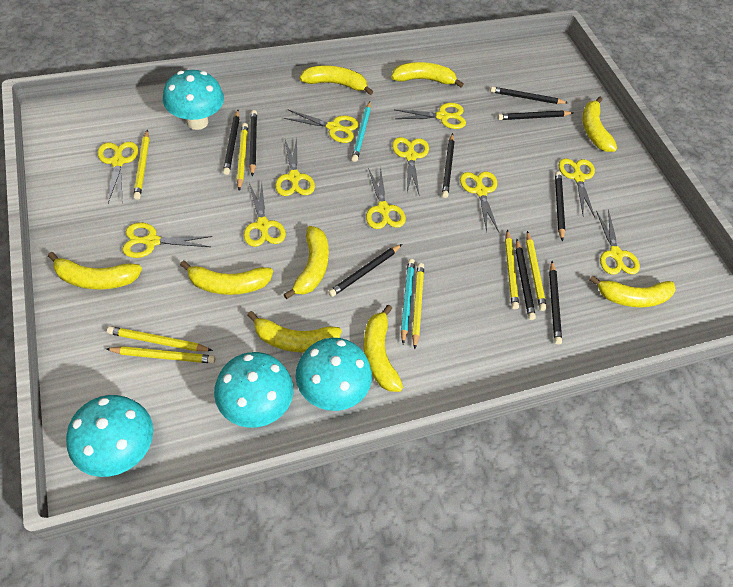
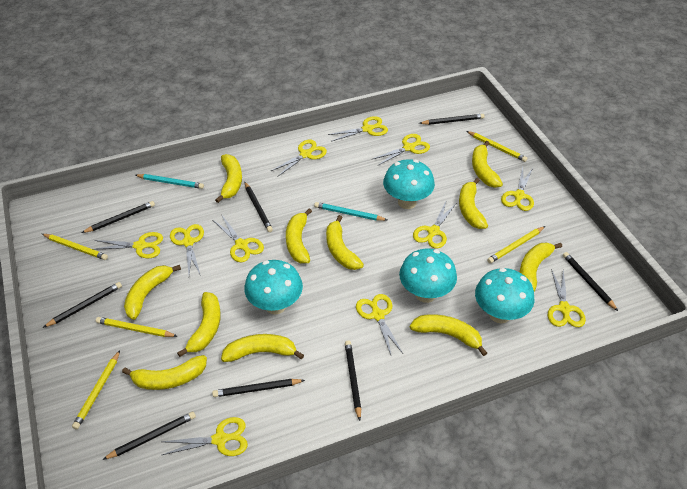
black pencil: 9 -> 8
yellow banana: 9 -> 11
yellow pencil: 7 -> 5

